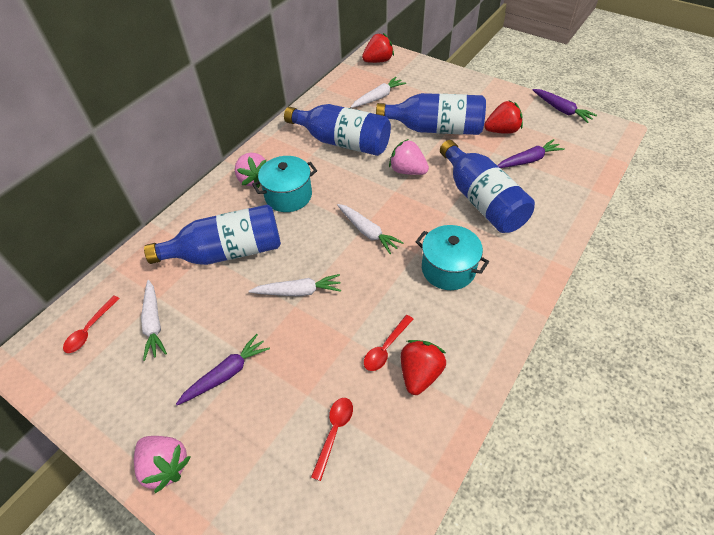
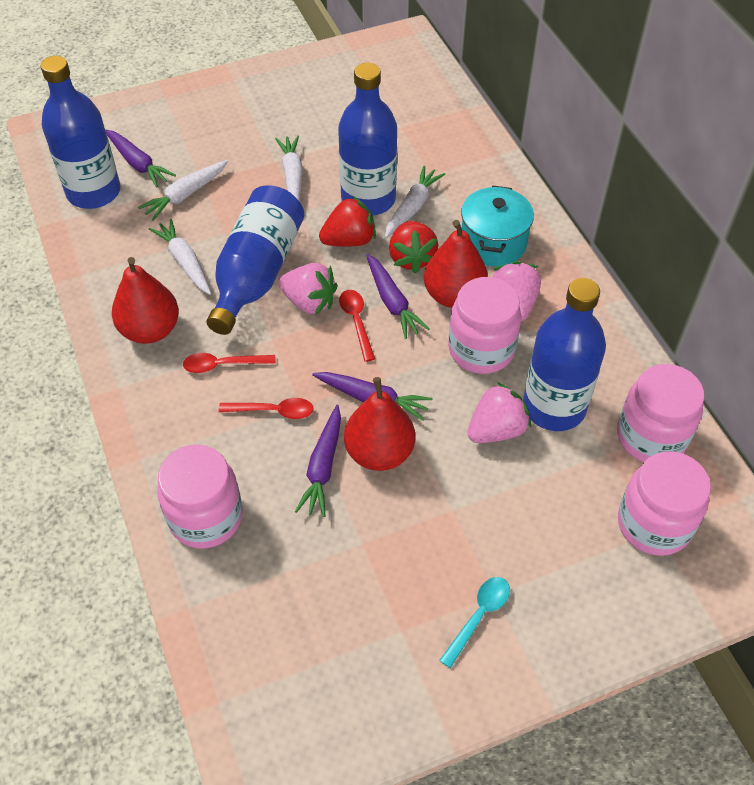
pink jar: 0 -> 4
purple carrot: 3 -> 4
red pear: 0 -> 3
red strawberry: 3 -> 2
turquoise pot: 2 -> 1
turquoise spoon: 0 -> 1

